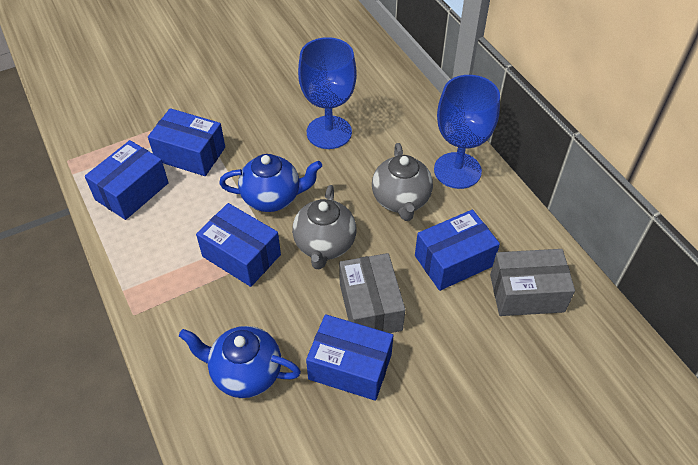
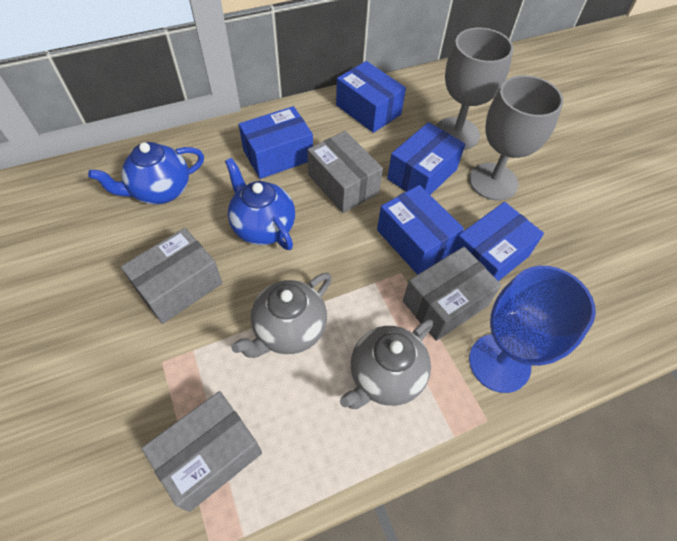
blue goblet: 2 -> 1
grey box: 2 -> 4
grey goblet: 0 -> 2

